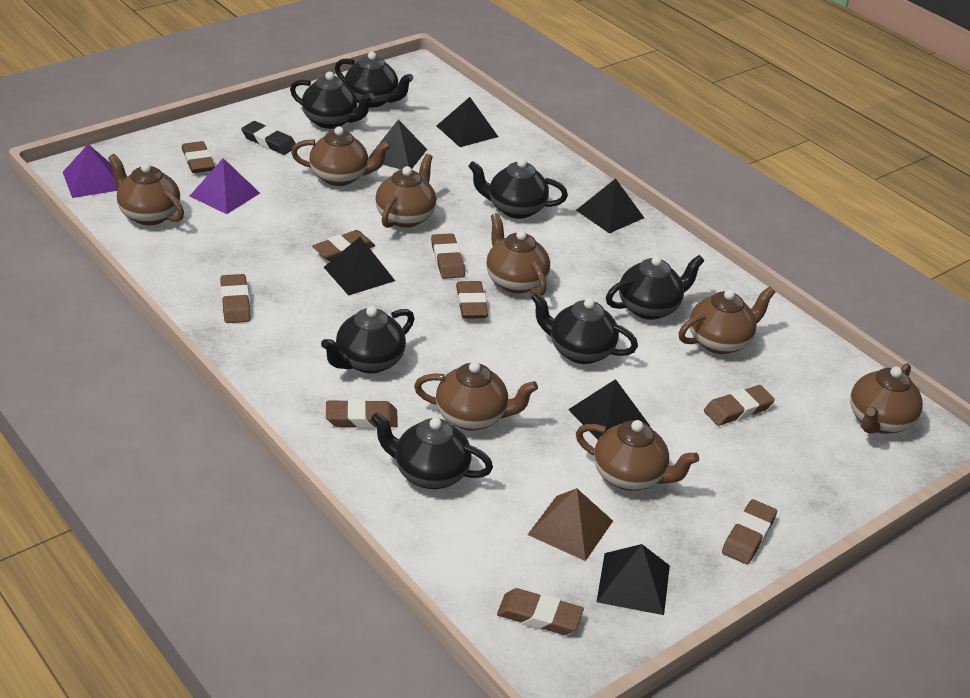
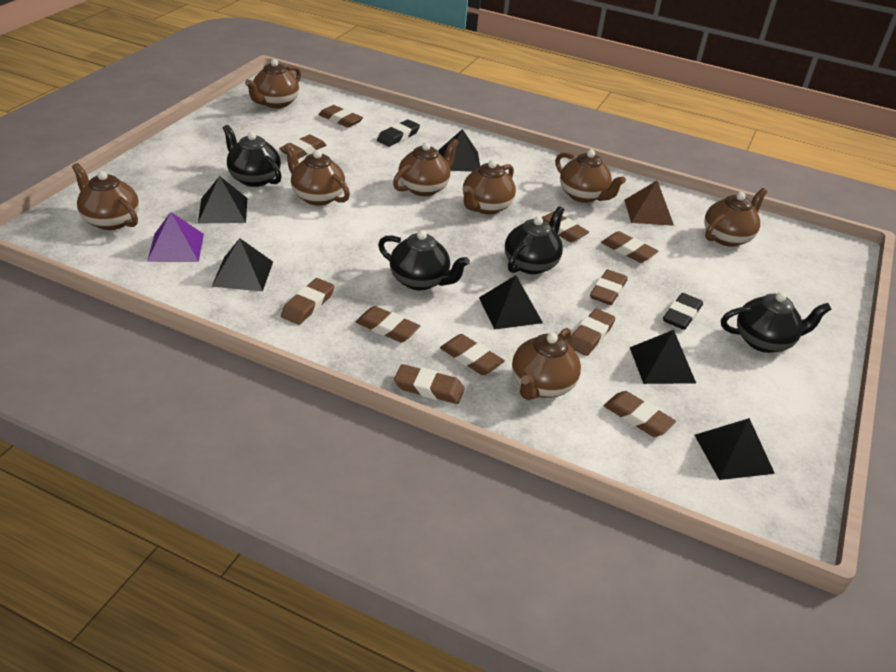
black eraser: 1 -> 2
black teapot: 7 -> 4
brown eraser: 9 -> 11
purple pyramid: 2 -> 1

